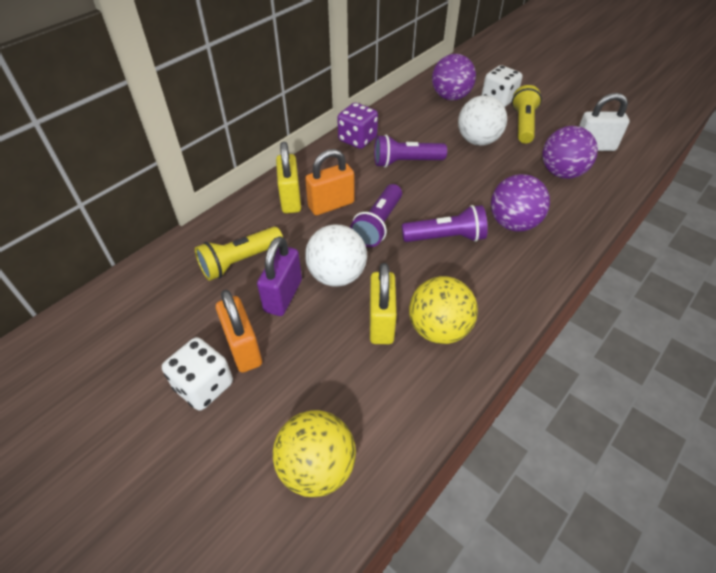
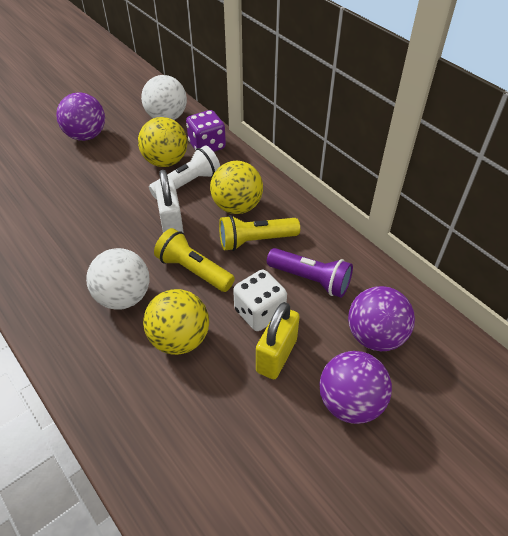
orange padlock: 2 -> 0
purple flashlight: 3 -> 1
purple padlock: 1 -> 0
white dice: 2 -> 1
white flashlight: 0 -> 1
yellow ball: 2 -> 3
yellow padlock: 2 -> 1

